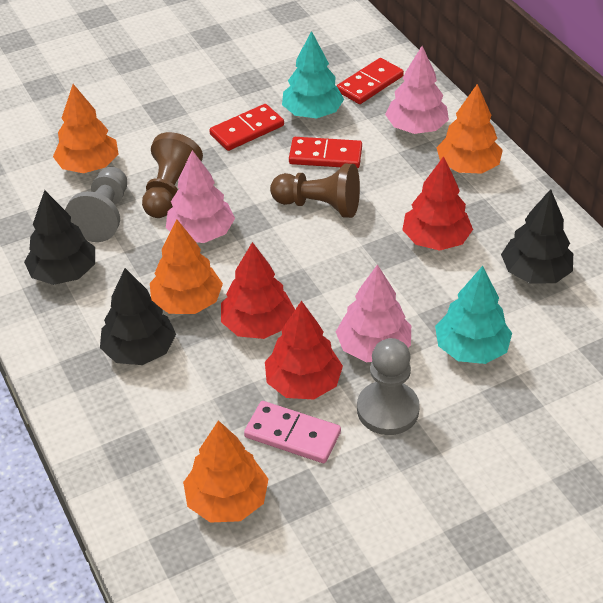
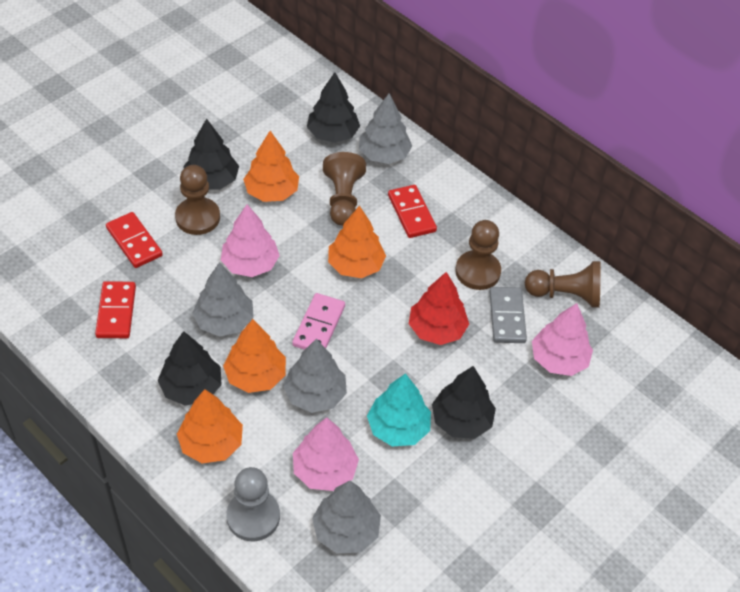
black tree: 3 -> 4
brown pawn: 2 -> 4
grey domino: 0 -> 1
grey pawn: 2 -> 1
grey tree: 0 -> 4
red tree: 3 -> 1
turquoise tree: 2 -> 1

